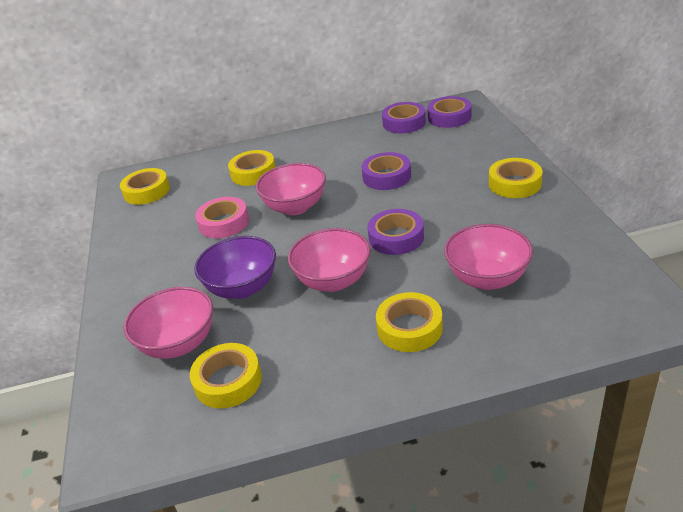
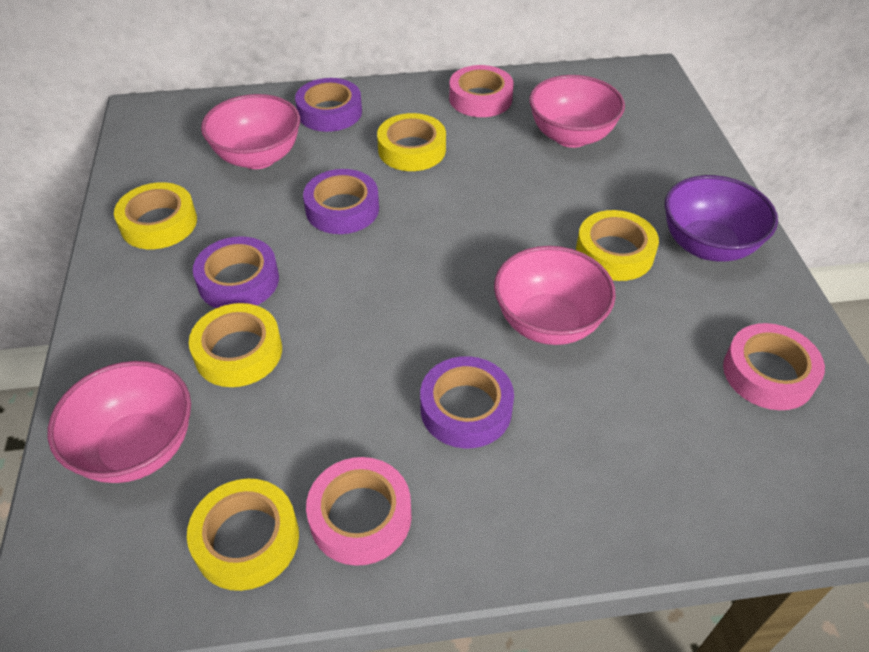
pink tape: 1 -> 3

